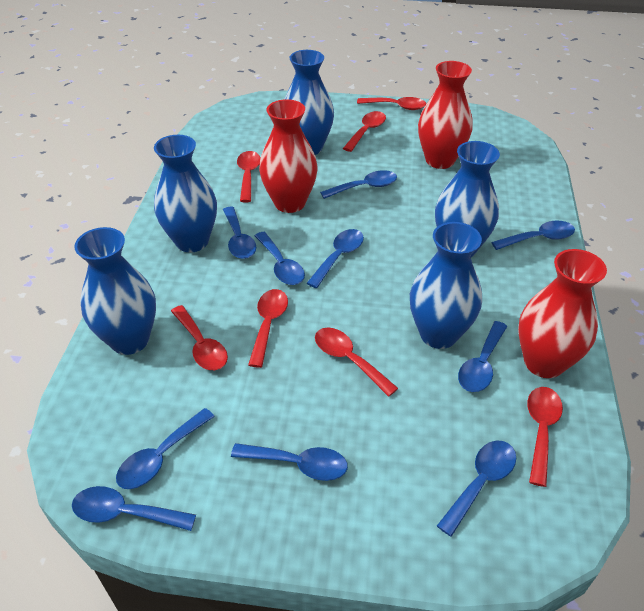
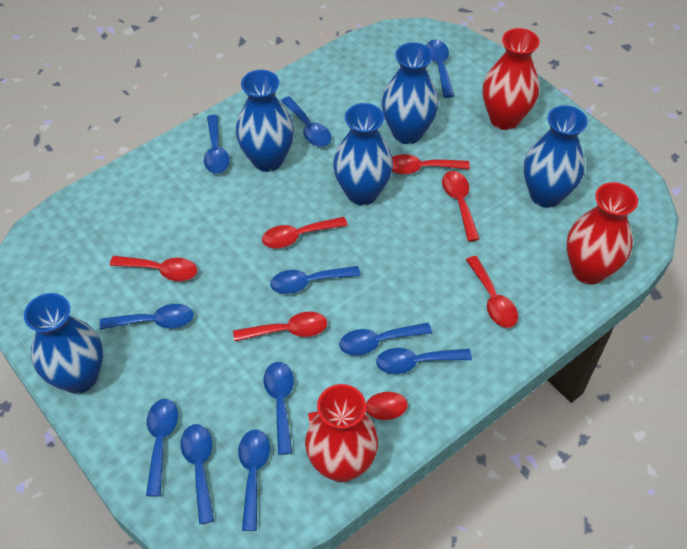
blue spoon: 10 -> 11

